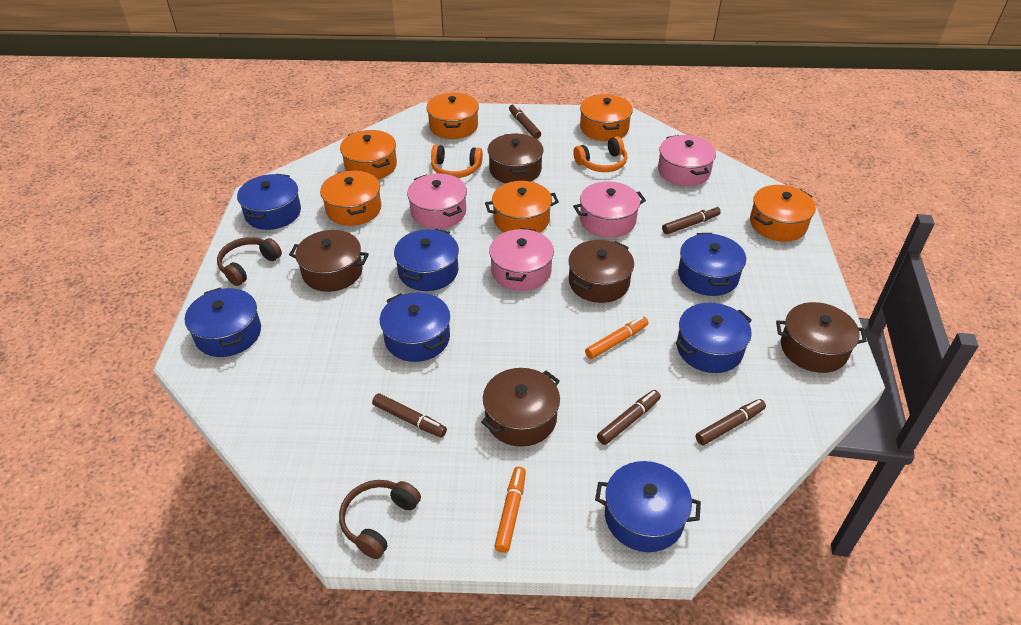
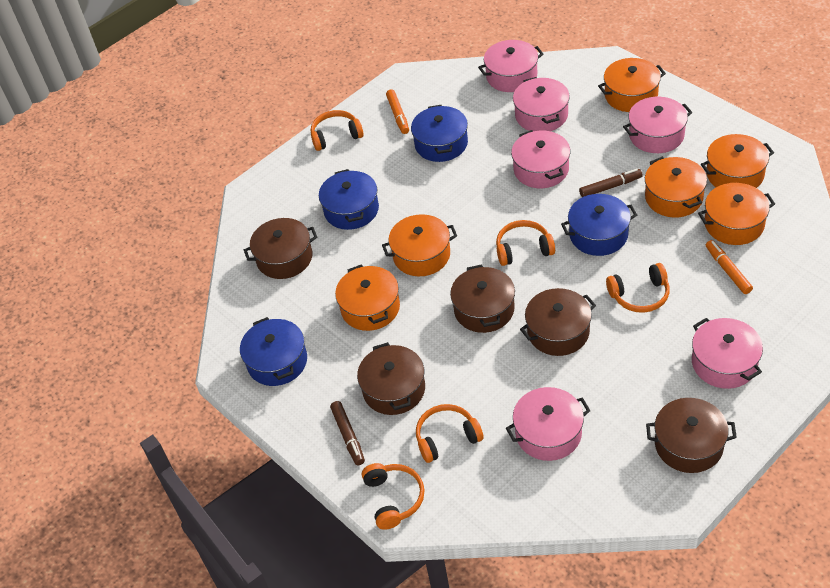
blue pot: 7 -> 4
brown headphones: 2 -> 0
brown marker: 5 -> 2
orange headphones: 2 -> 5
pink pot: 4 -> 6

